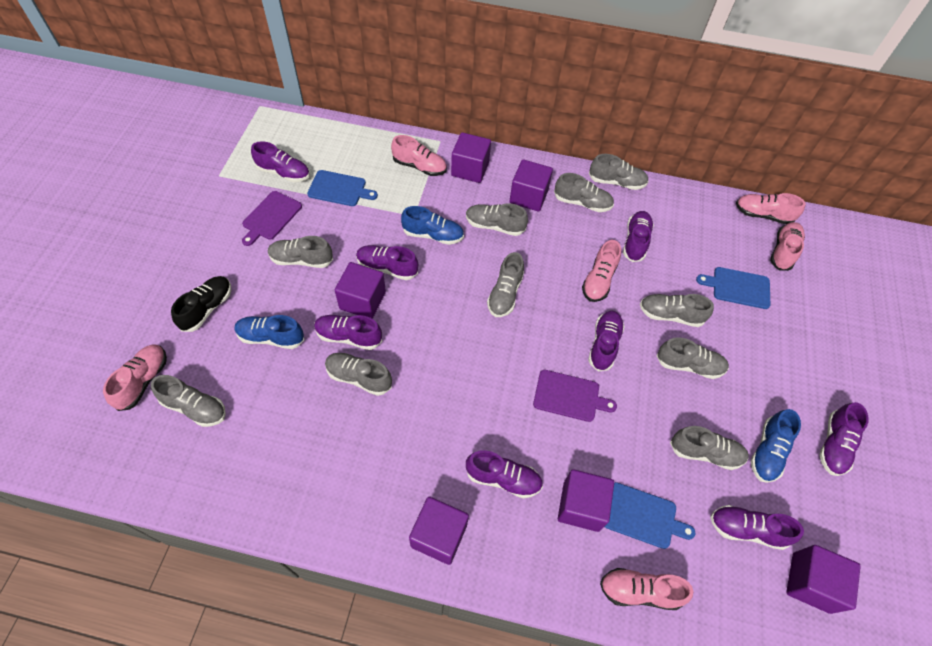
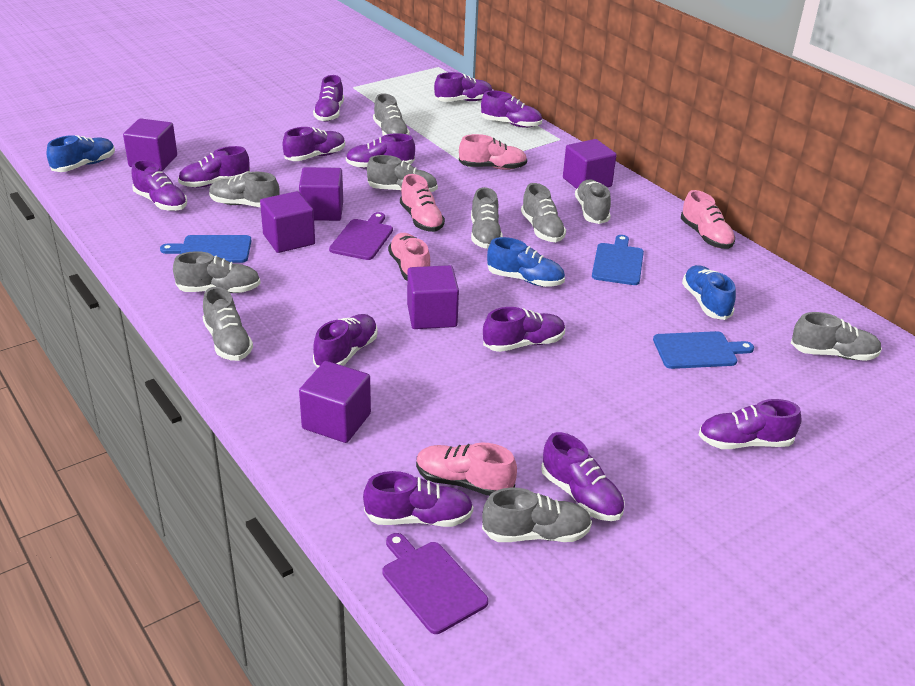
black shoe: 1 -> 0
pink shoe: 6 -> 5
purple shoe: 8 -> 12

